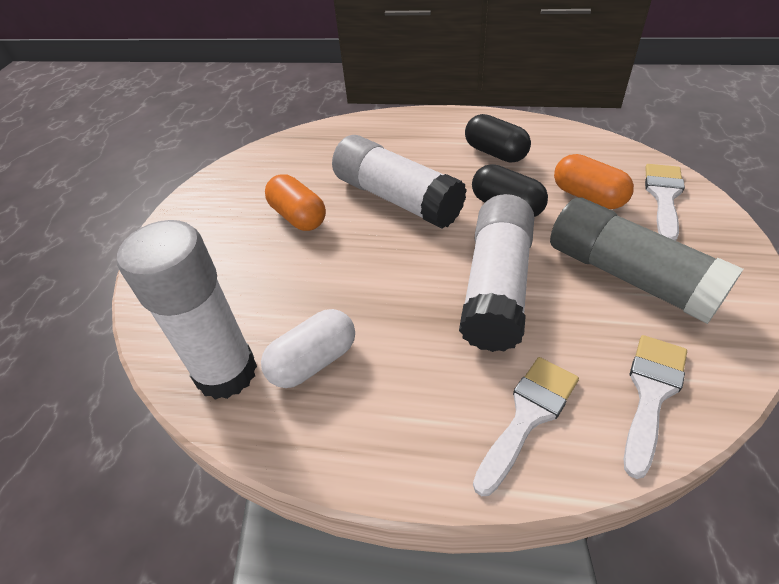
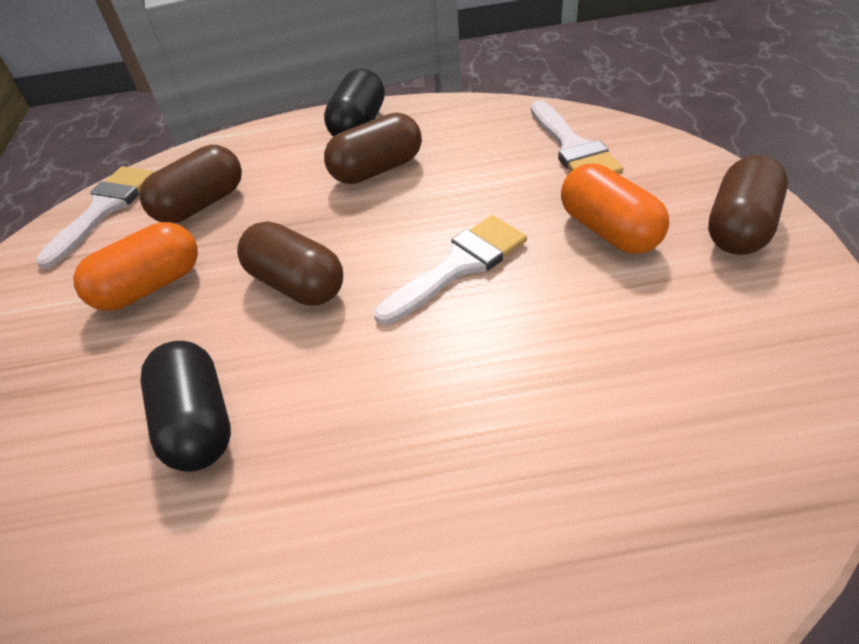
brown capsule: 0 -> 4
grey glue stick: 1 -> 0
white capsule: 1 -> 0
white glue stick: 3 -> 0

